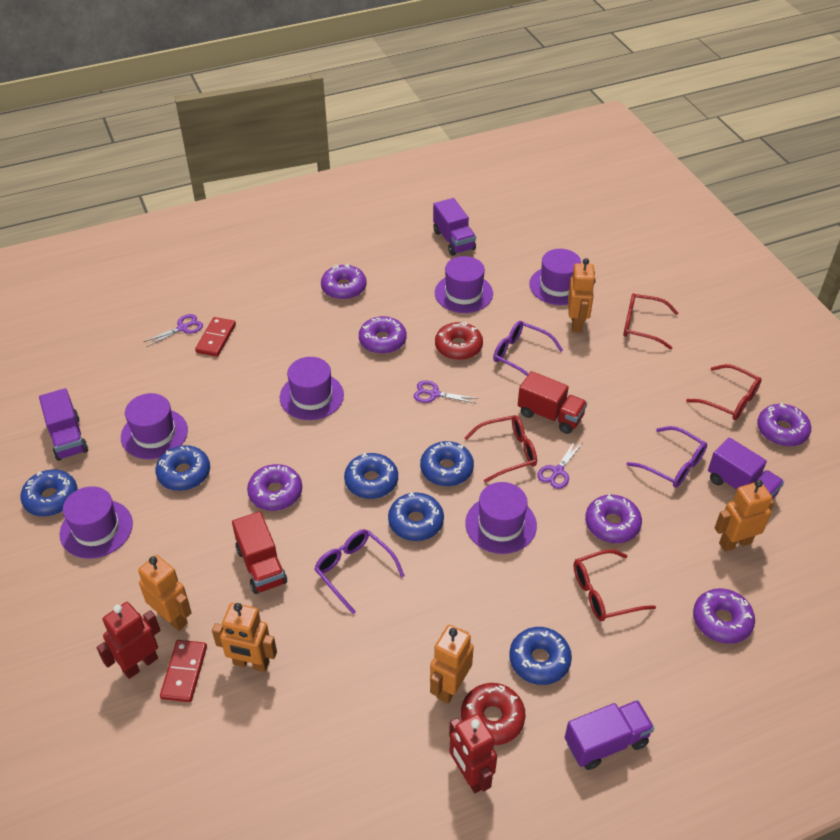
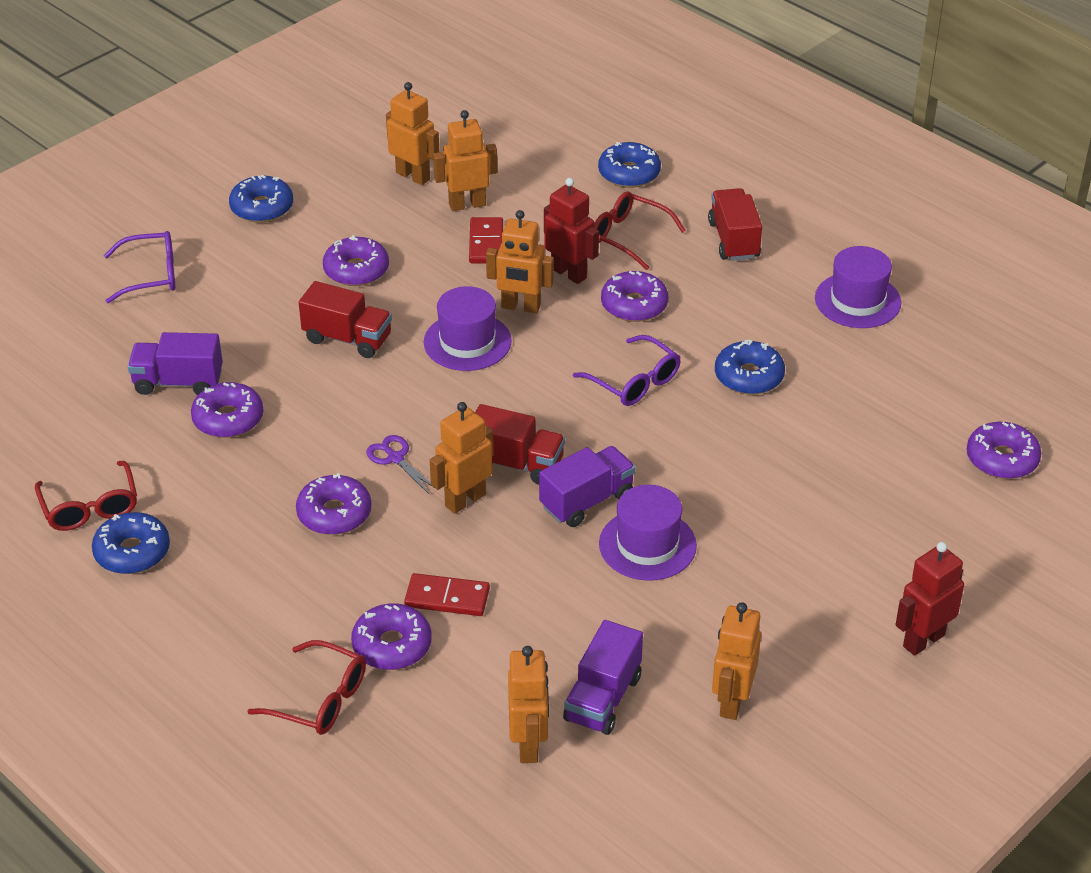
blue donut: 6 -> 4
orange robot: 5 -> 6
purple glasses: 3 -> 2
purple hat: 6 -> 3
purple scissors: 3 -> 1
purple truck: 4 -> 3
red donut: 2 -> 0
red glasses: 4 -> 3
red truck: 2 -> 3

